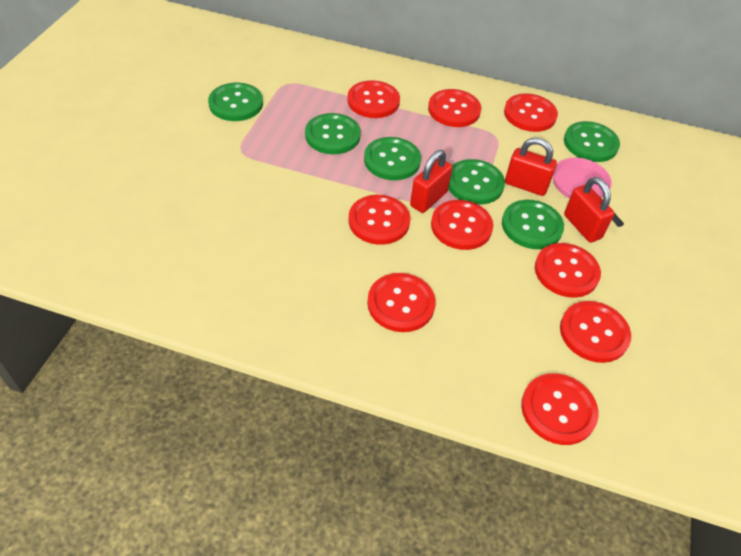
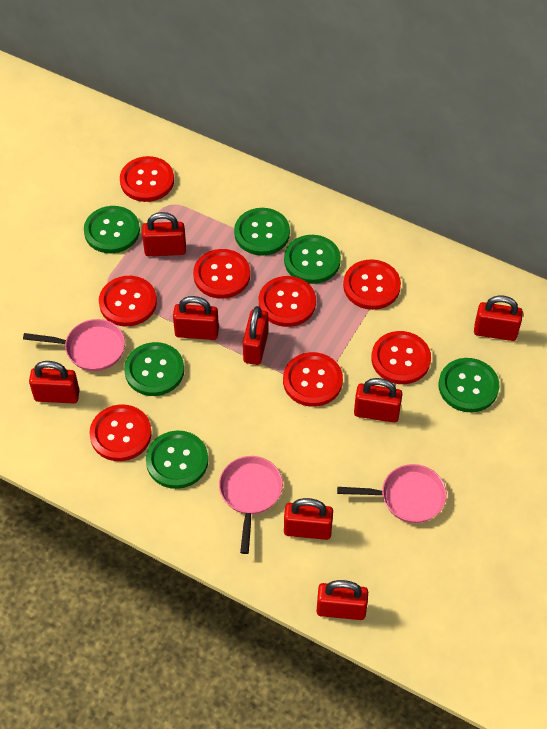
pink pan: 1 -> 3
red button: 9 -> 8
red padlock: 3 -> 8

